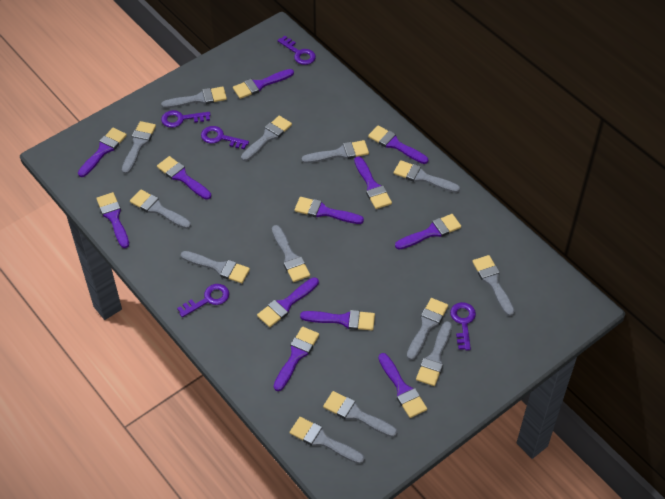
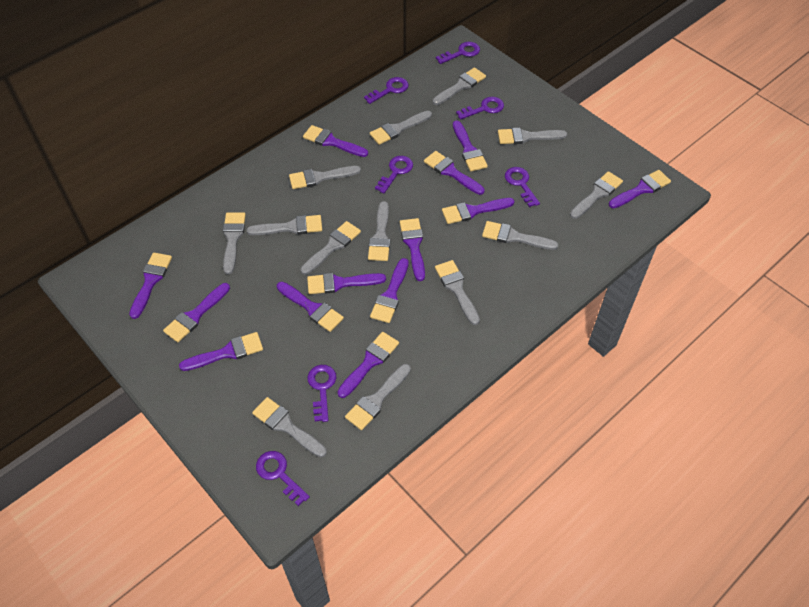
purple brush: 12 -> 13
purple key: 5 -> 7

